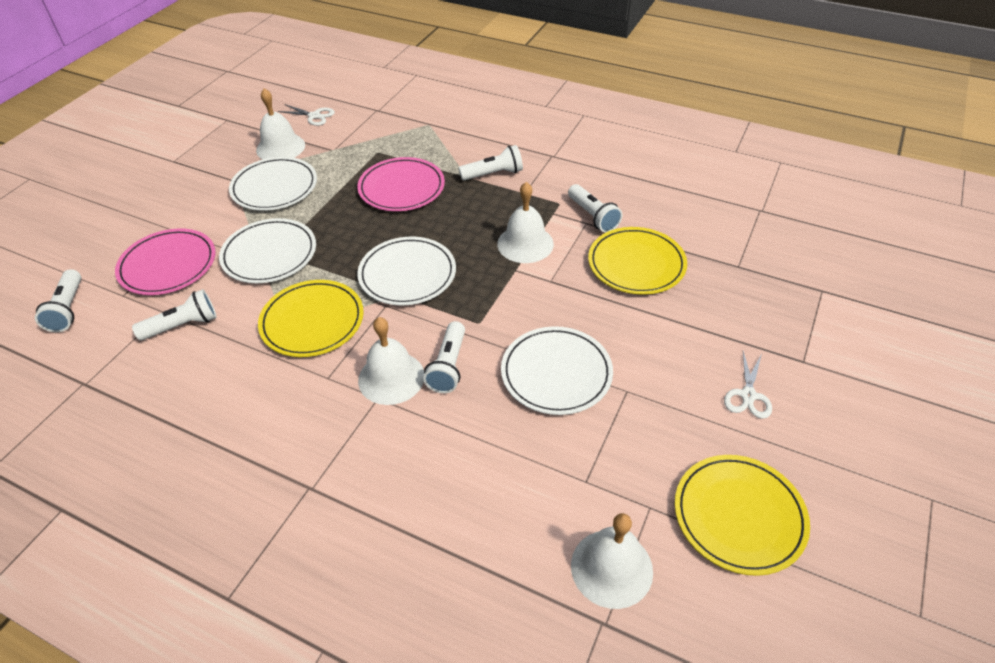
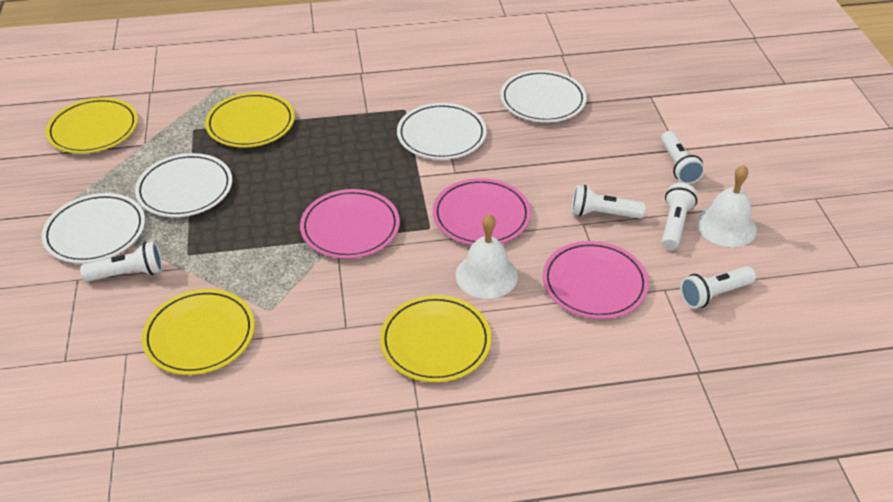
pink plate: 2 -> 3
white bell: 4 -> 2
white scissors: 2 -> 0
yellow plate: 3 -> 4

